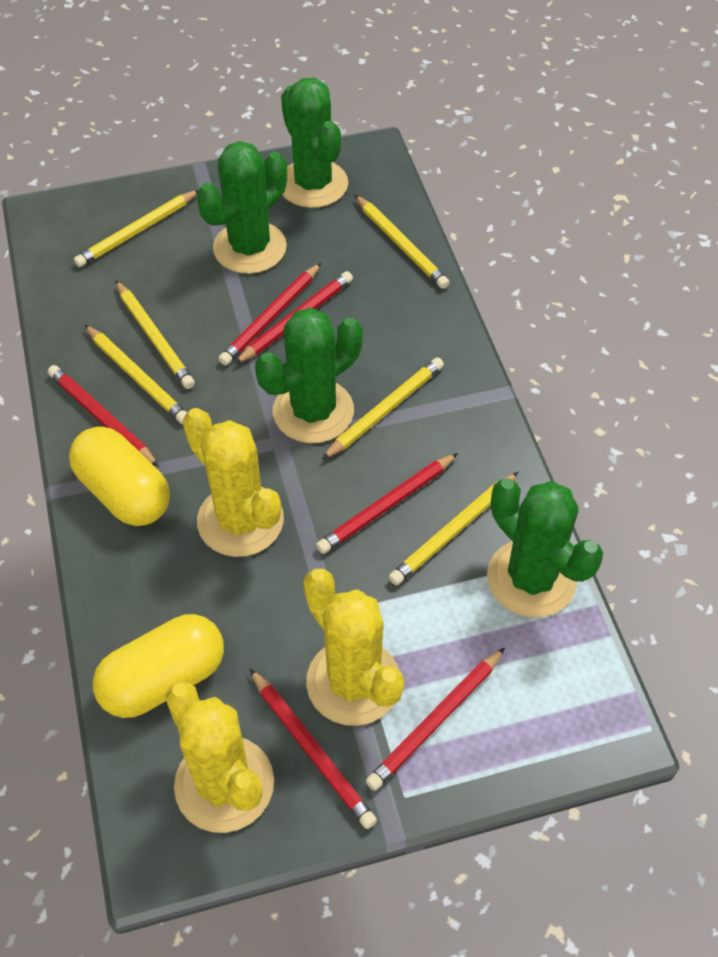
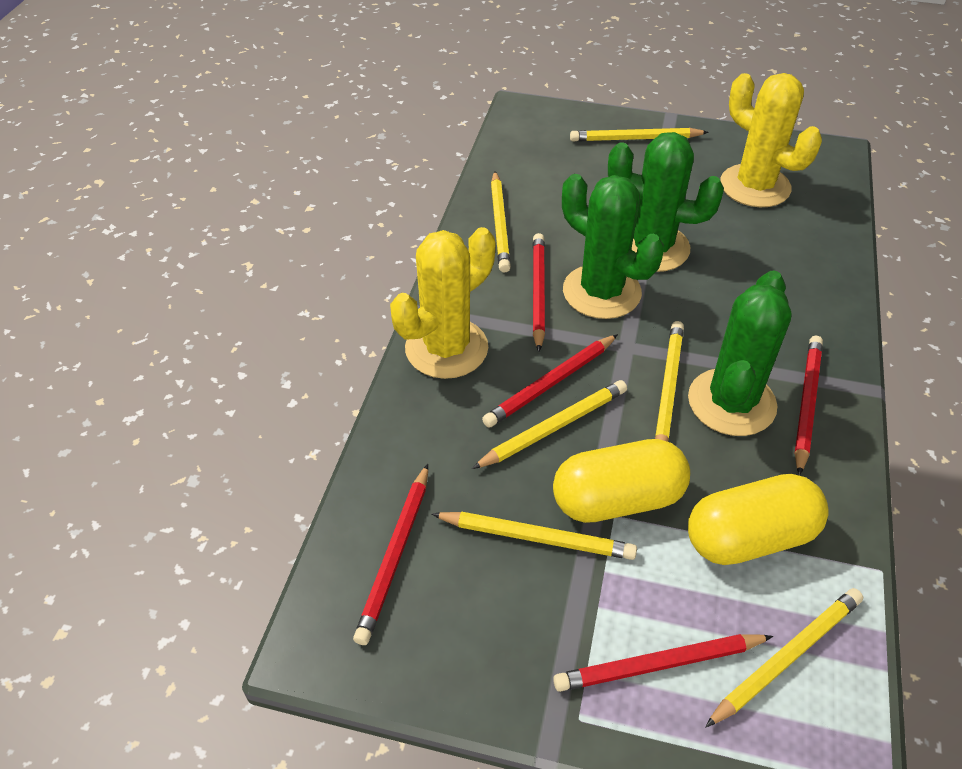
green cactus: 4 -> 3
red pencil: 6 -> 5
yellow cactus: 3 -> 2

